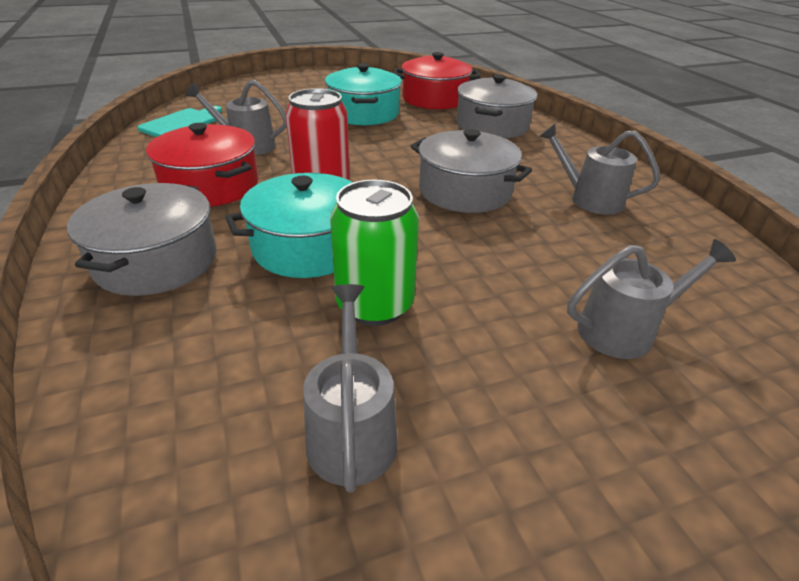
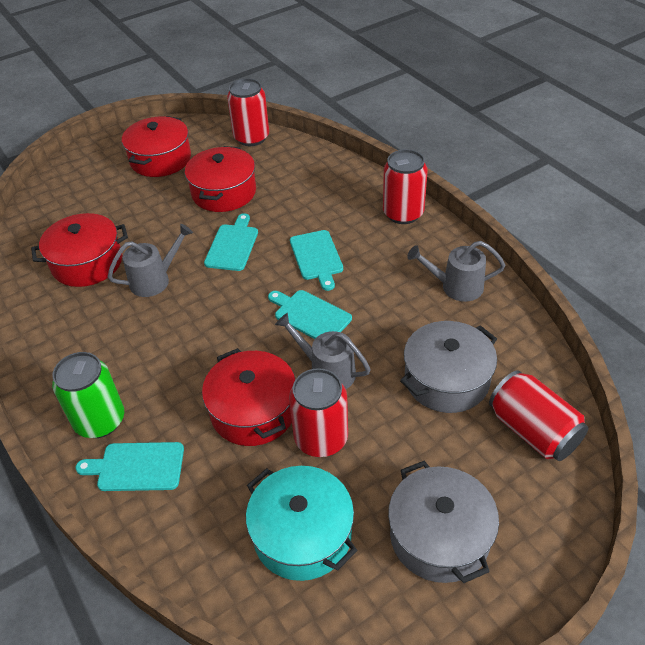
grey pot: 3 -> 2
grey watering can: 4 -> 3
red can: 1 -> 4
red pot: 2 -> 4
turquoise cutting board: 1 -> 4
turquoise pot: 2 -> 1

